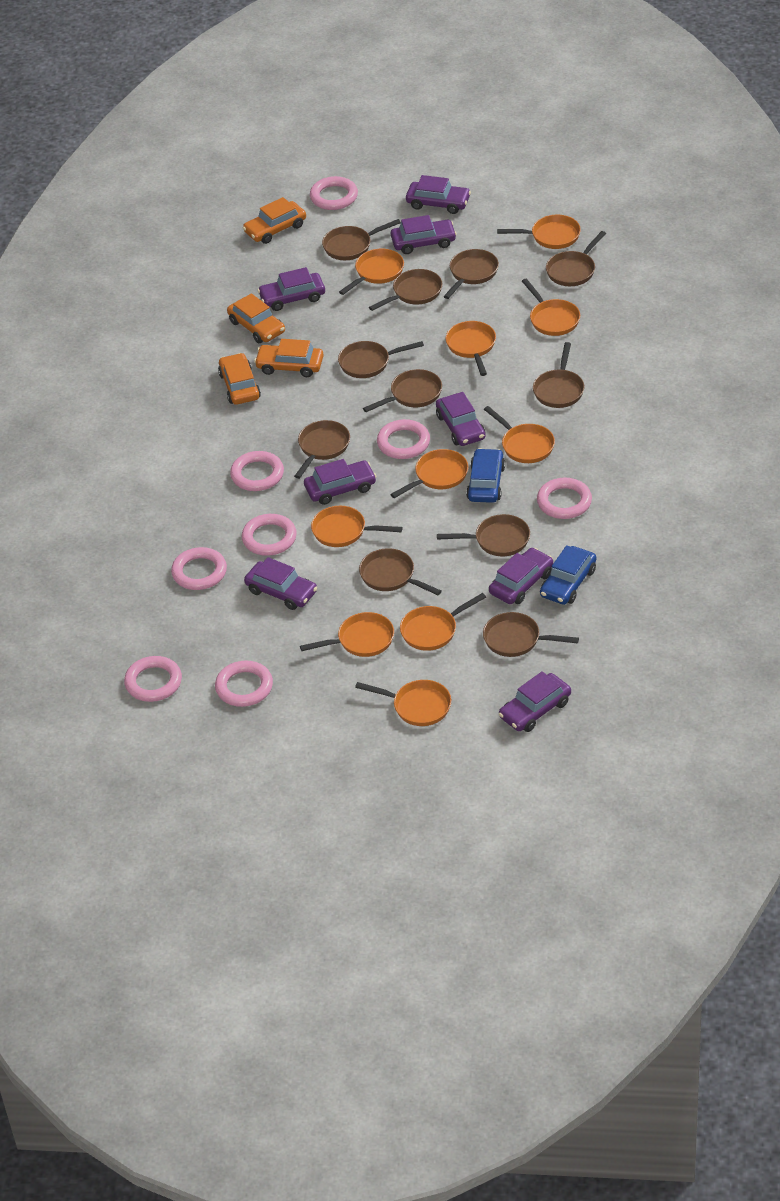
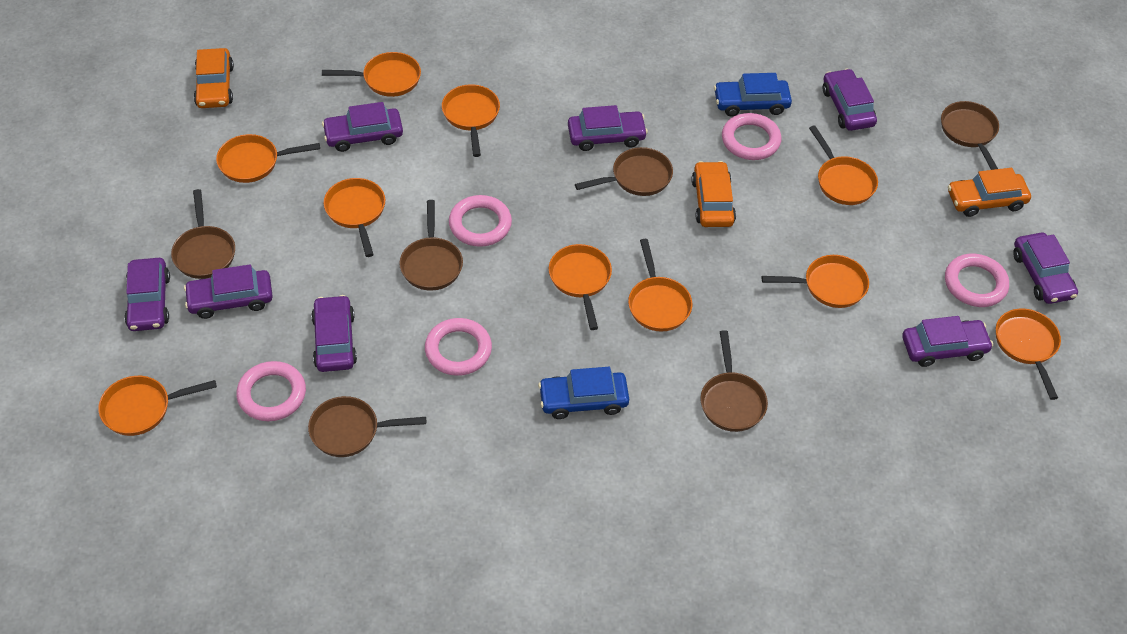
brown pan: 11 -> 6
orange car: 4 -> 3
pink ring: 8 -> 5

